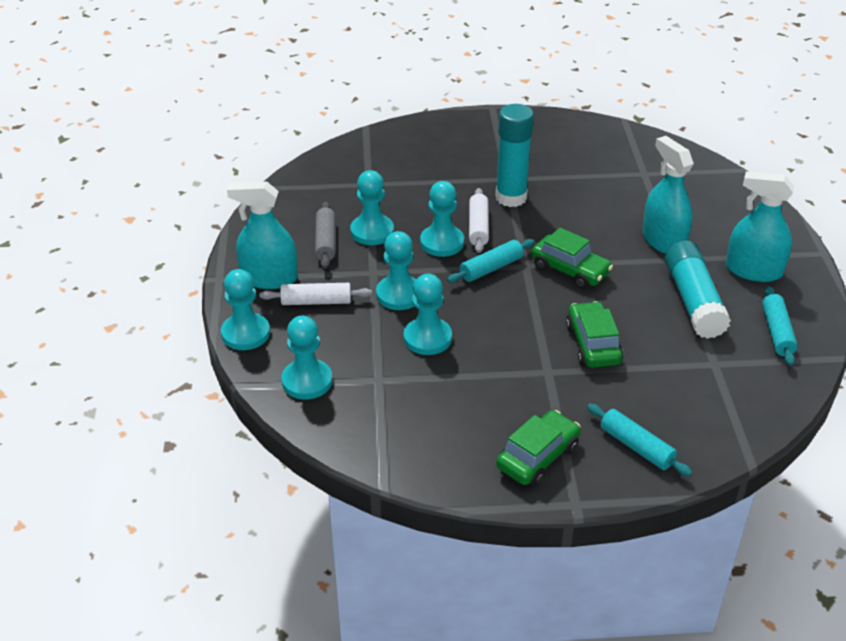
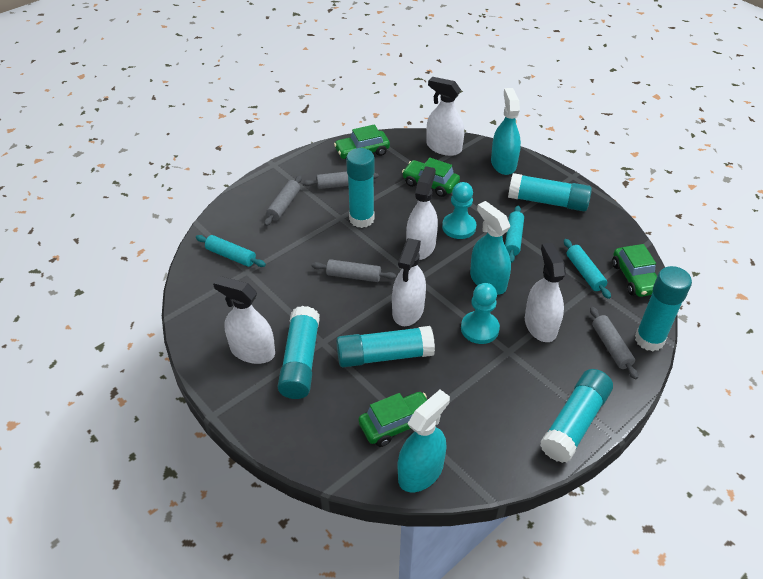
green car: 3 -> 4
grey rolling pin: 1 -> 4
turquoise glue stick: 2 -> 6
turquoise pawn: 6 -> 2
white rolling pin: 2 -> 0
white spray bottle: 0 -> 5

